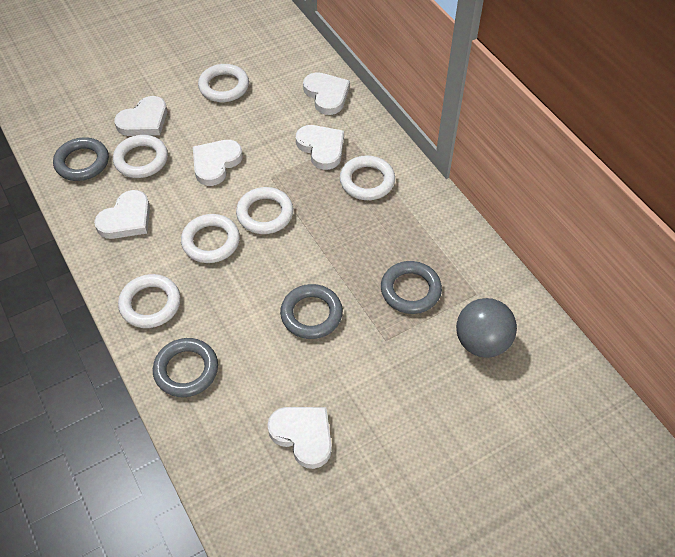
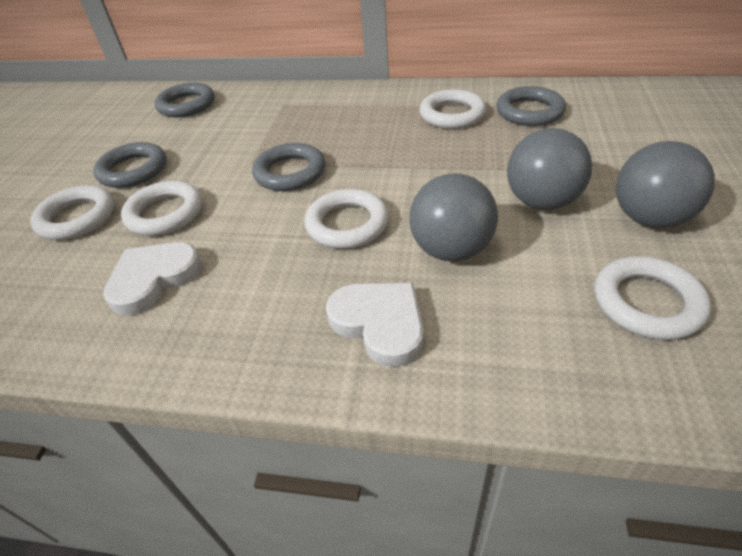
grey ball: 1 -> 3
white heart: 6 -> 2
white ring: 6 -> 5

